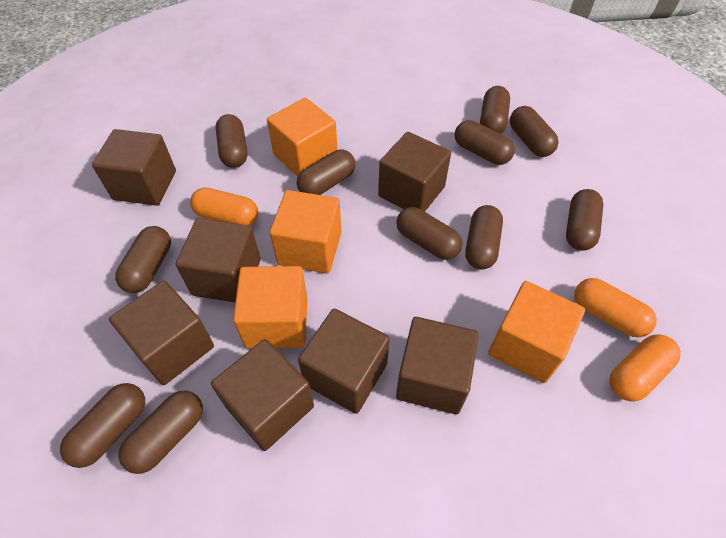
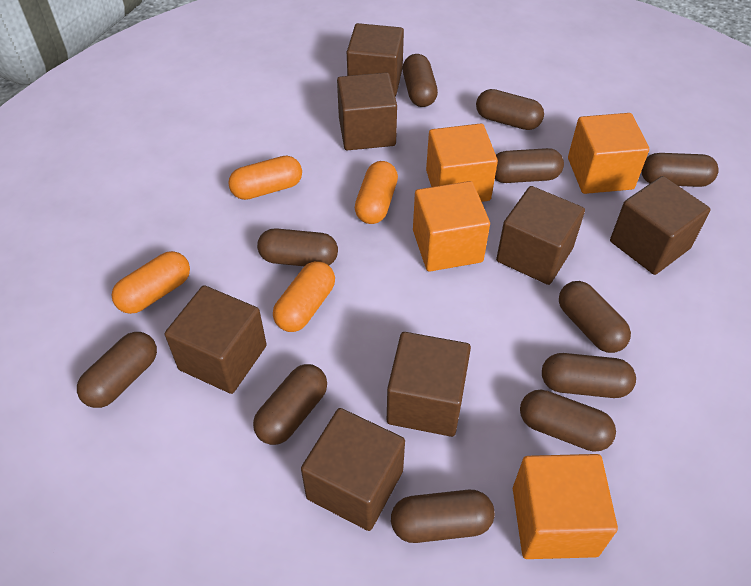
orange capsule: 3 -> 4

